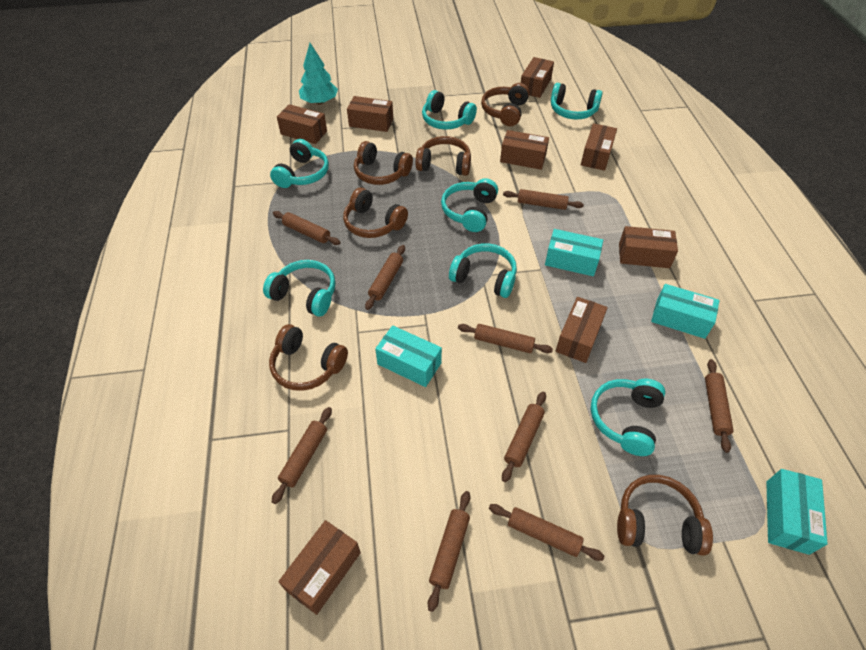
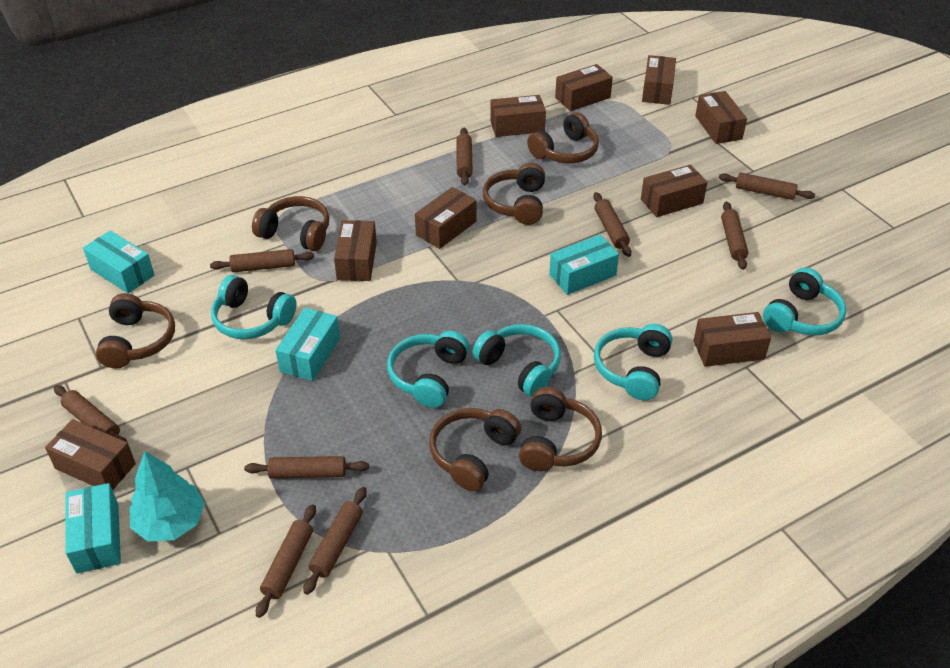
brown box: 8 -> 9
turquoise headphones: 7 -> 5

